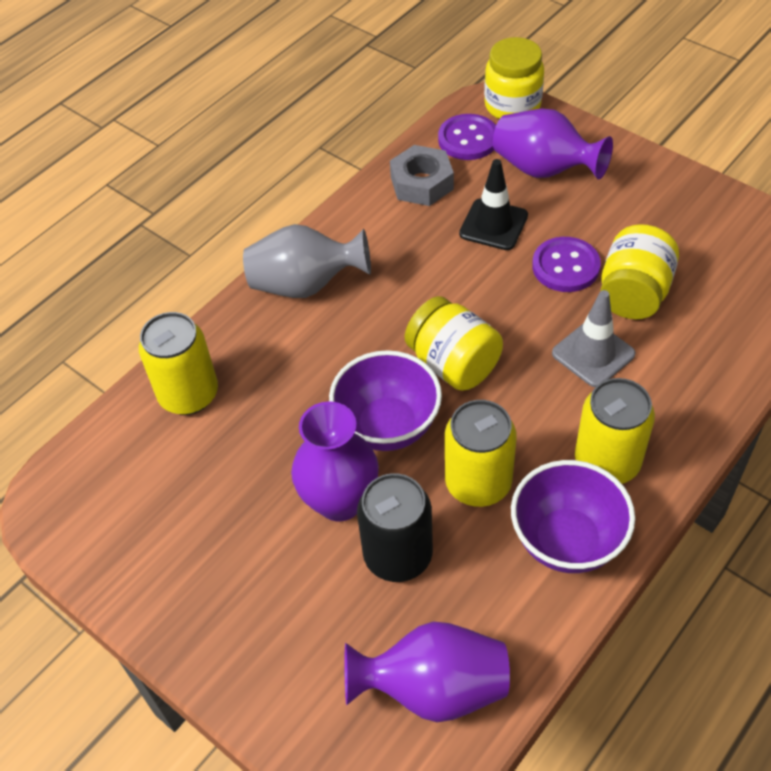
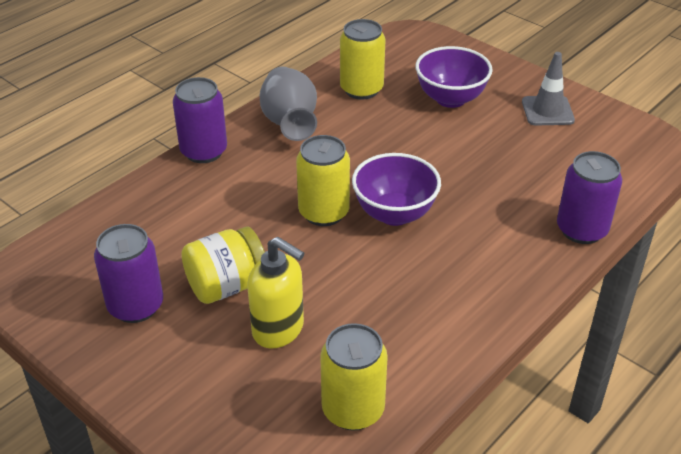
black can: 1 -> 0
black traffic cone: 1 -> 0
grey nut: 1 -> 0
purple button: 2 -> 0
purple can: 0 -> 3
purple vase: 3 -> 0
yellow jar: 3 -> 1
yellow soap dispenser: 0 -> 1

